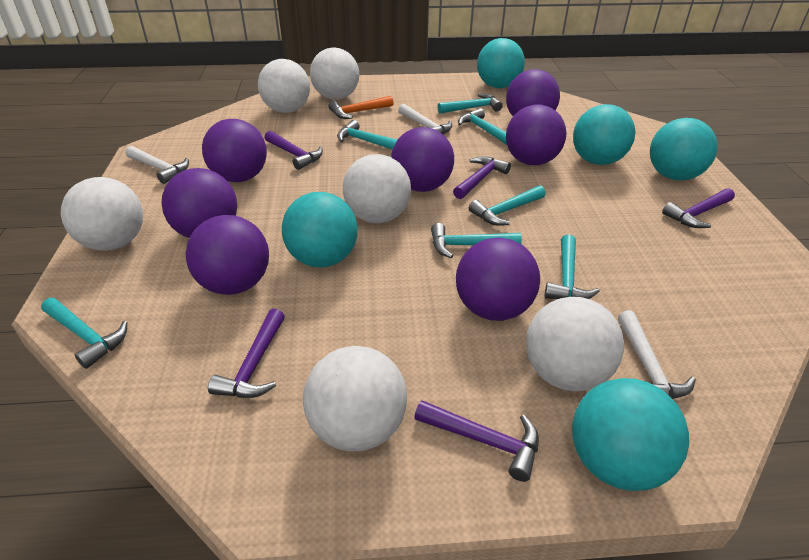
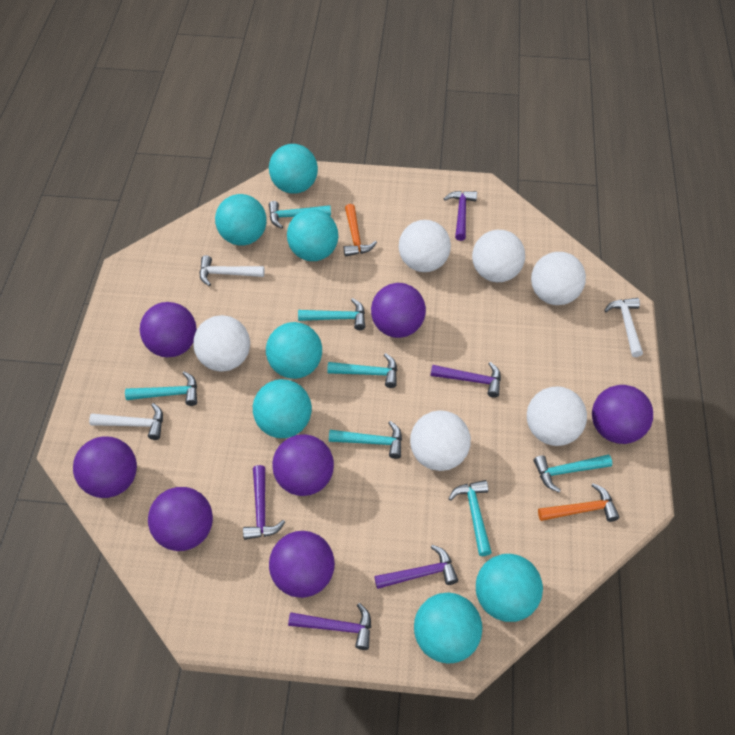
orange hammer: 1 -> 2
turquoise ball: 5 -> 7

